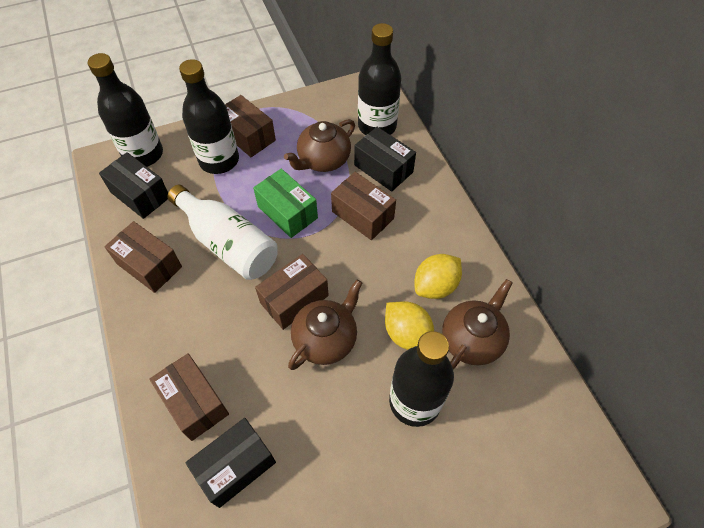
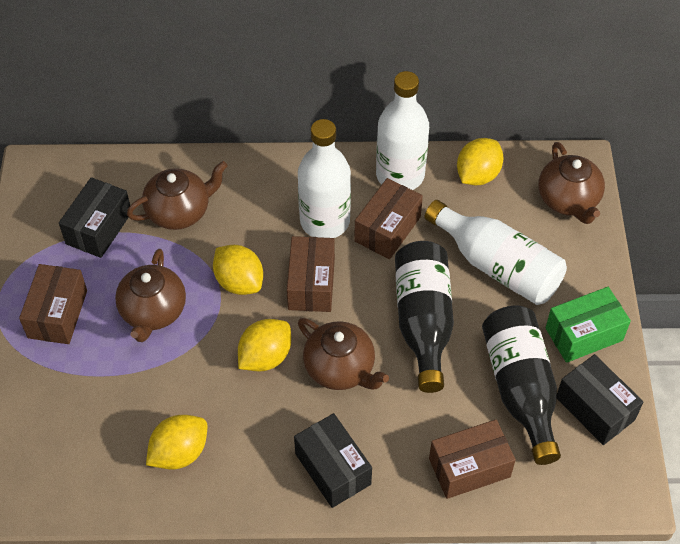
black bottle: 4 -> 2
brown box: 5 -> 4
brown teapot: 3 -> 4
white bottle: 1 -> 3
yellow lemon: 2 -> 4

